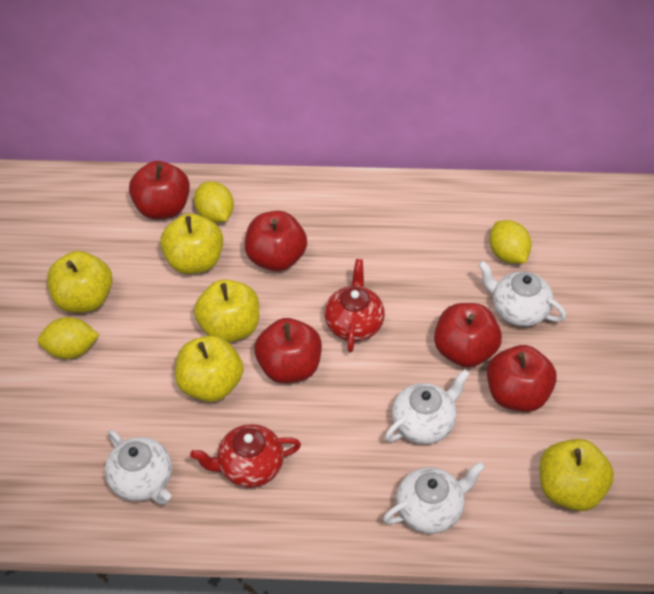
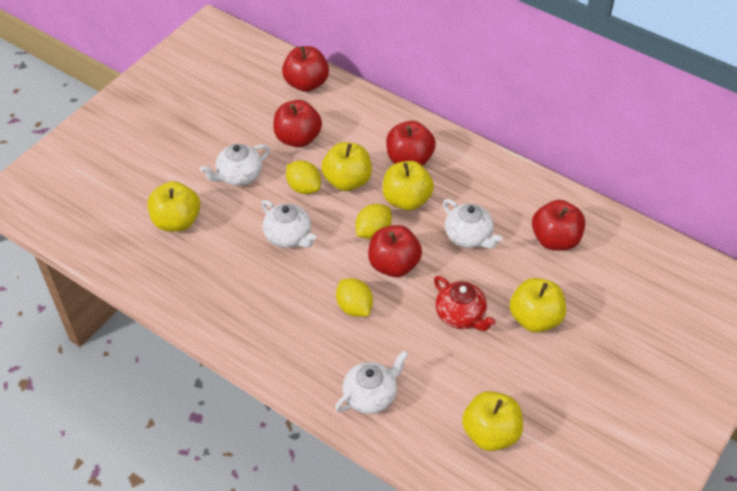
red teapot: 2 -> 1

